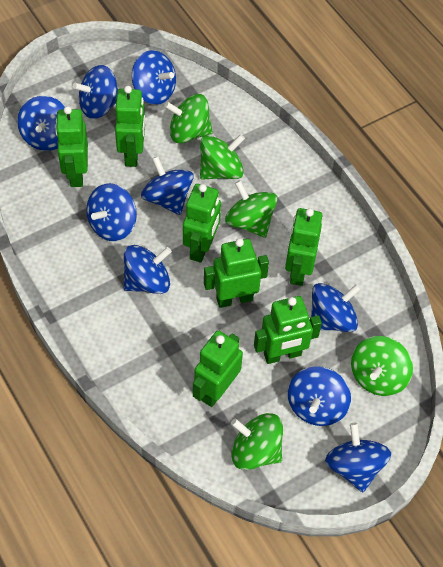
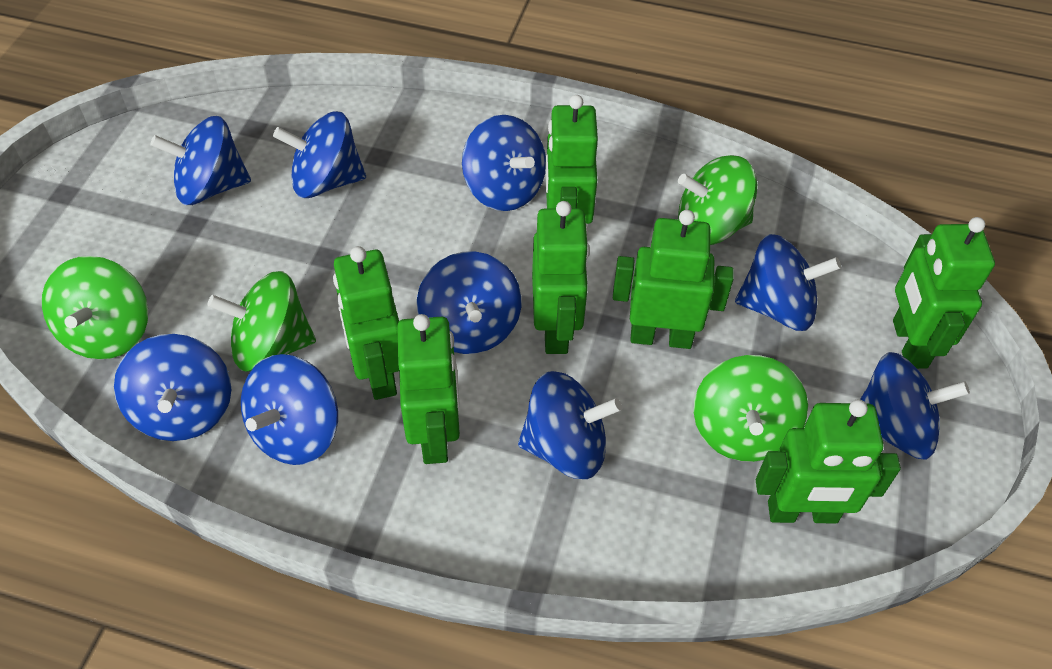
green spinning top: 5 -> 4

